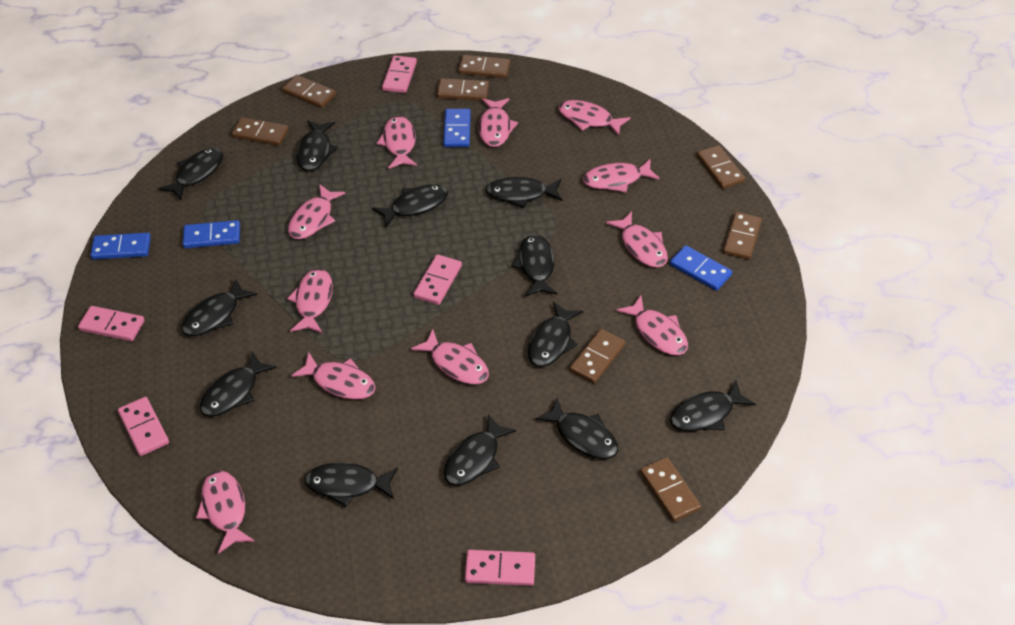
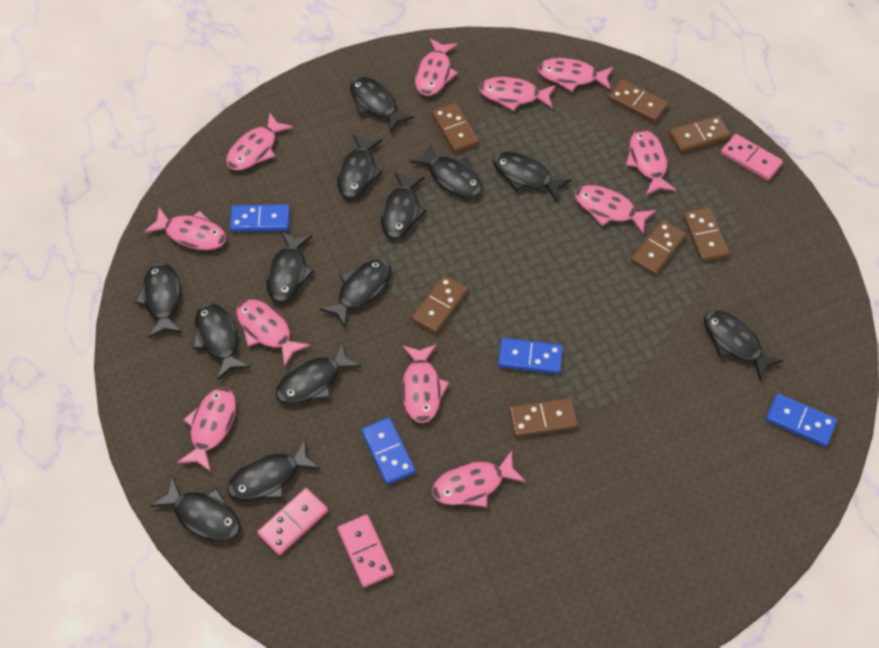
black fish: 12 -> 13
brown domino: 8 -> 7
pink domino: 5 -> 3

